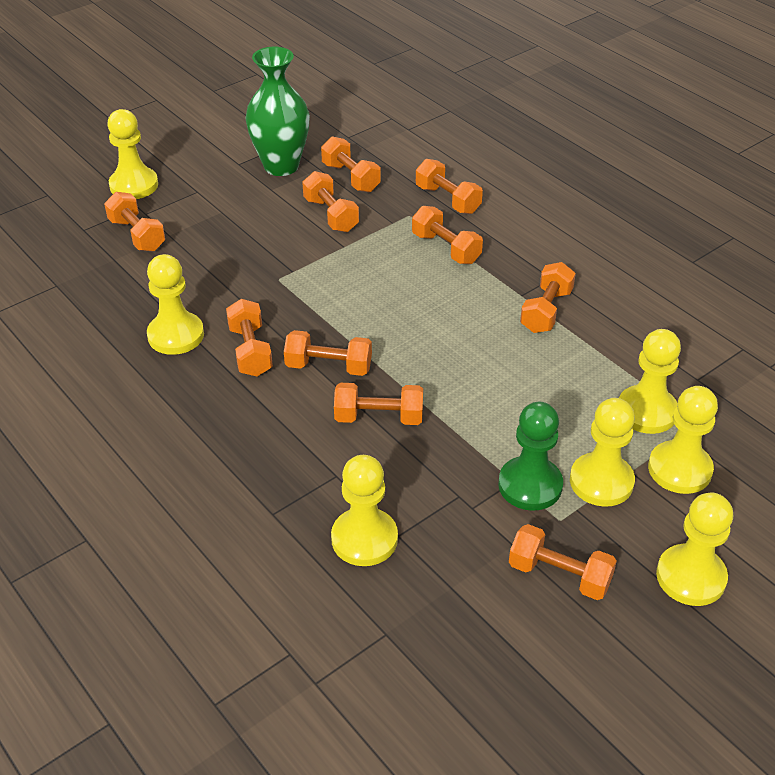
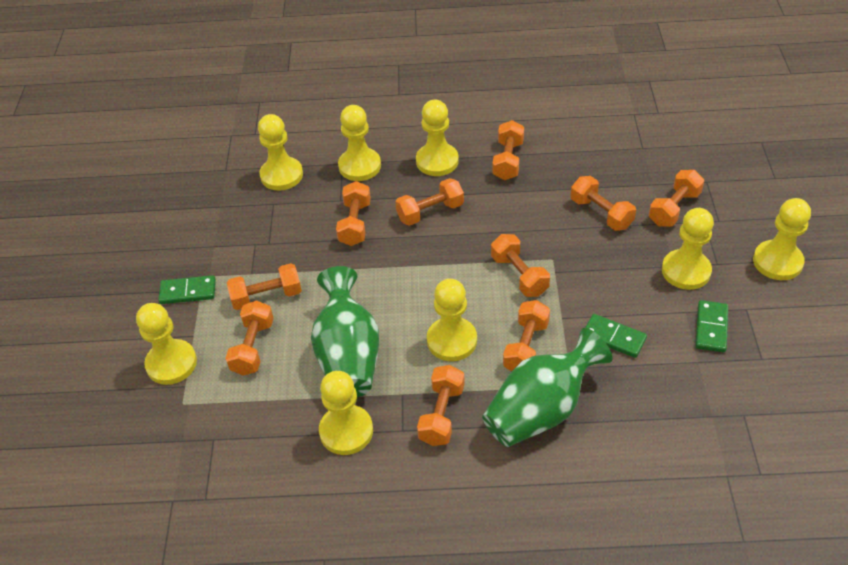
green domino: 0 -> 3
green pawn: 1 -> 0
green vase: 1 -> 2
yellow pawn: 7 -> 8

